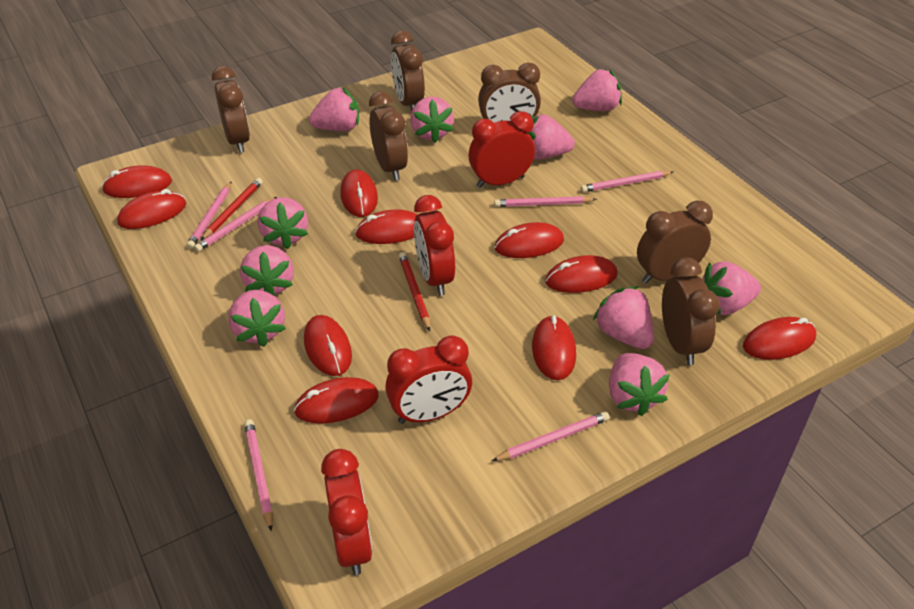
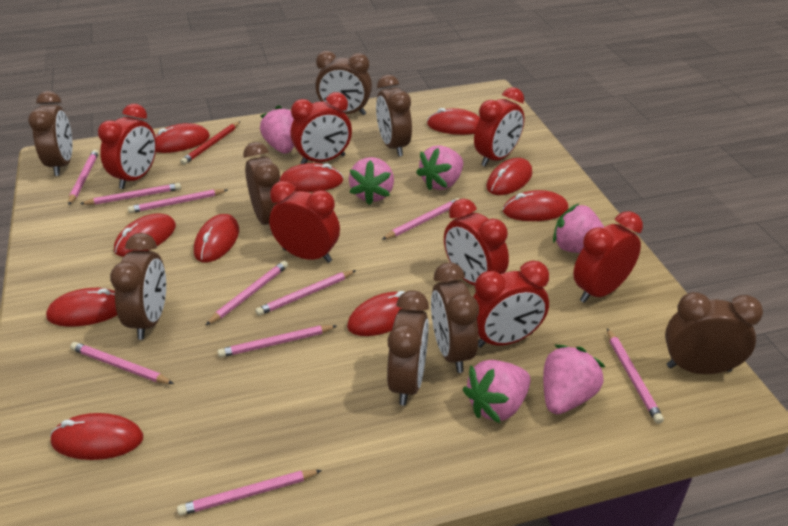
brown clock: 6 -> 8
pink pencil: 6 -> 10
pink strawberry: 10 -> 6
red clock: 4 -> 7
red pencil: 2 -> 1

